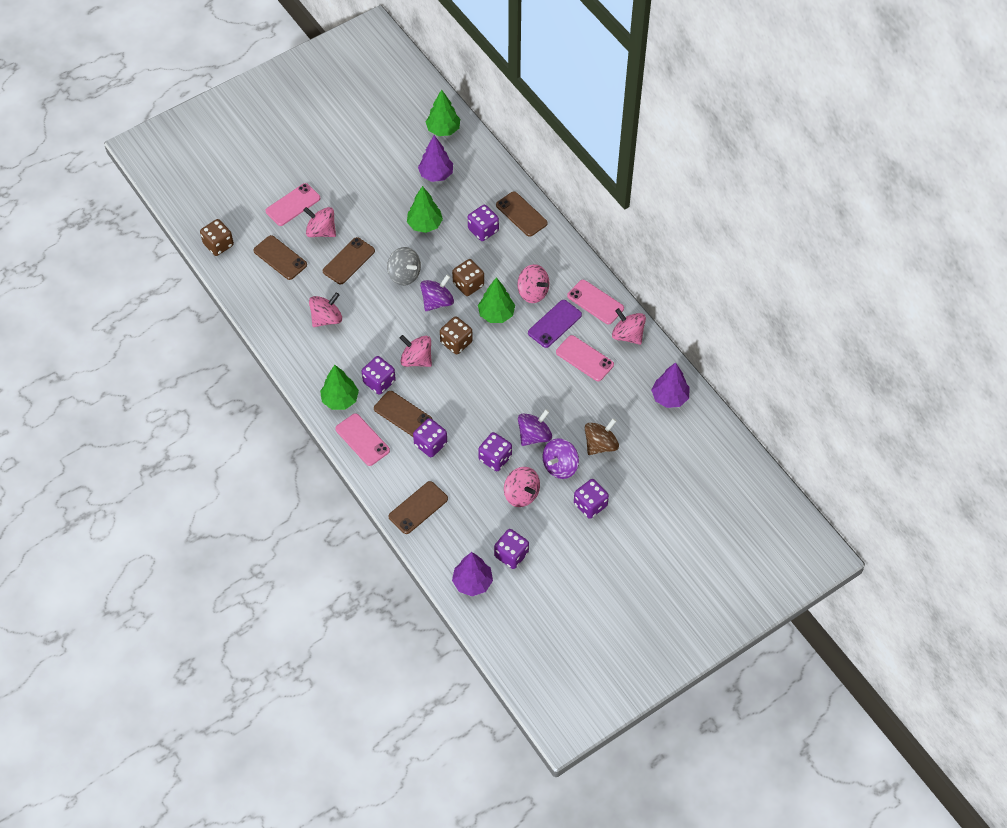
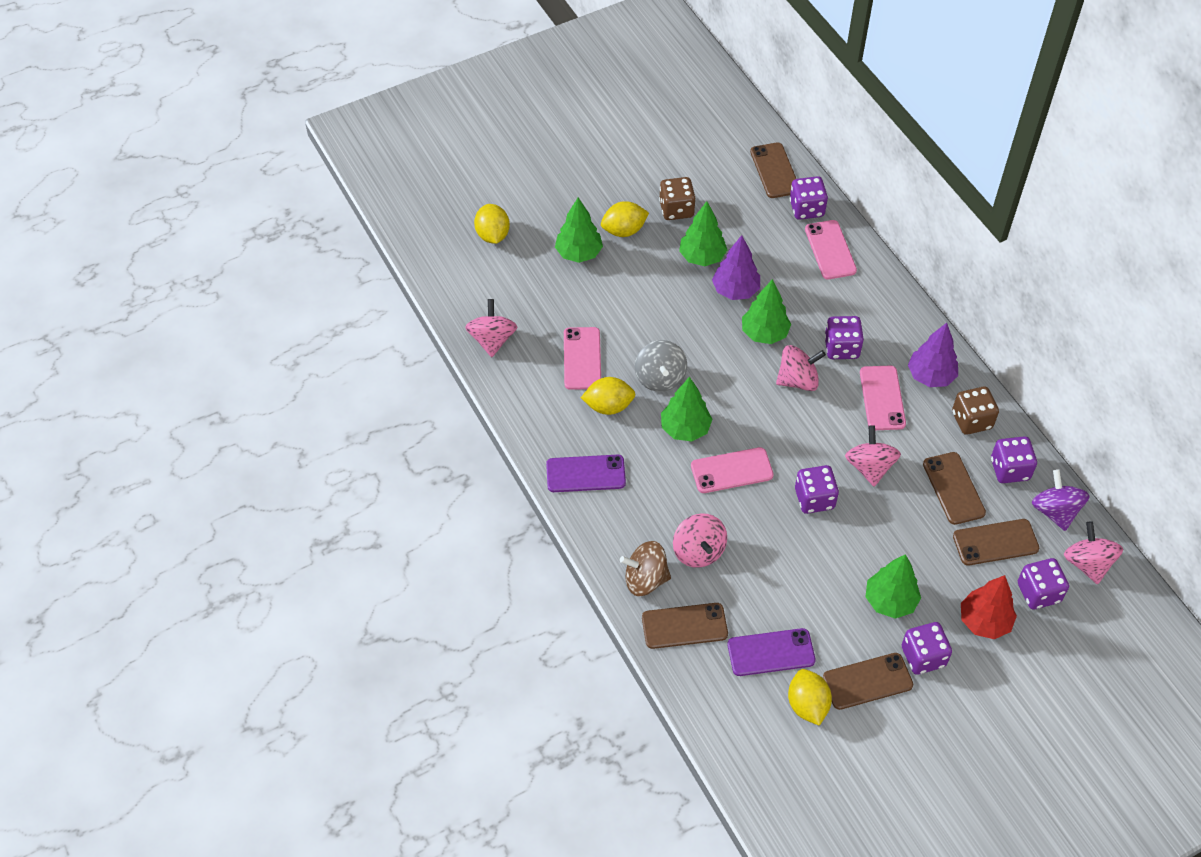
brown dice: 3 -> 2
green tree: 4 -> 5
pink spinning top: 6 -> 5
purple phone: 1 -> 2
purple spinning top: 3 -> 1
purple tree: 3 -> 2
red tree: 0 -> 1
yellow lemon: 0 -> 4

